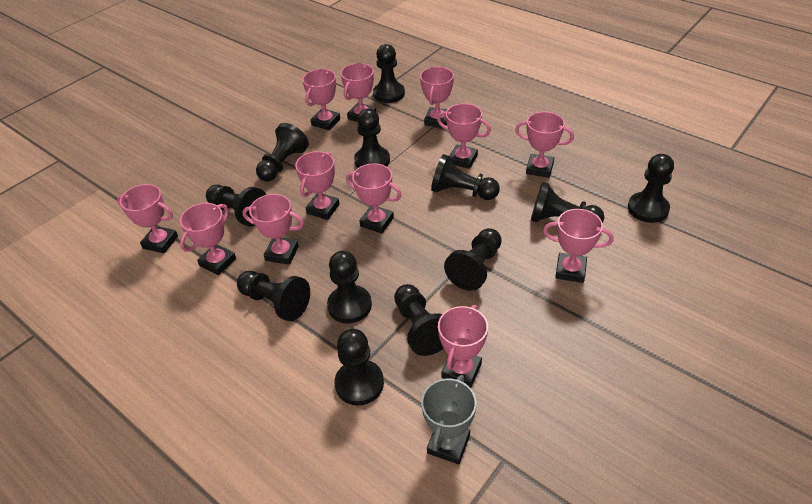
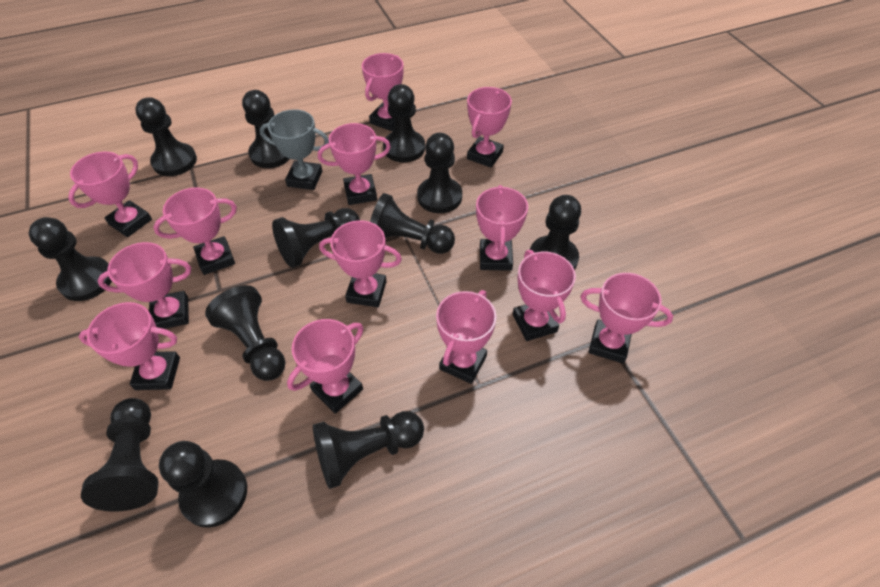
pink trophy: 12 -> 13

